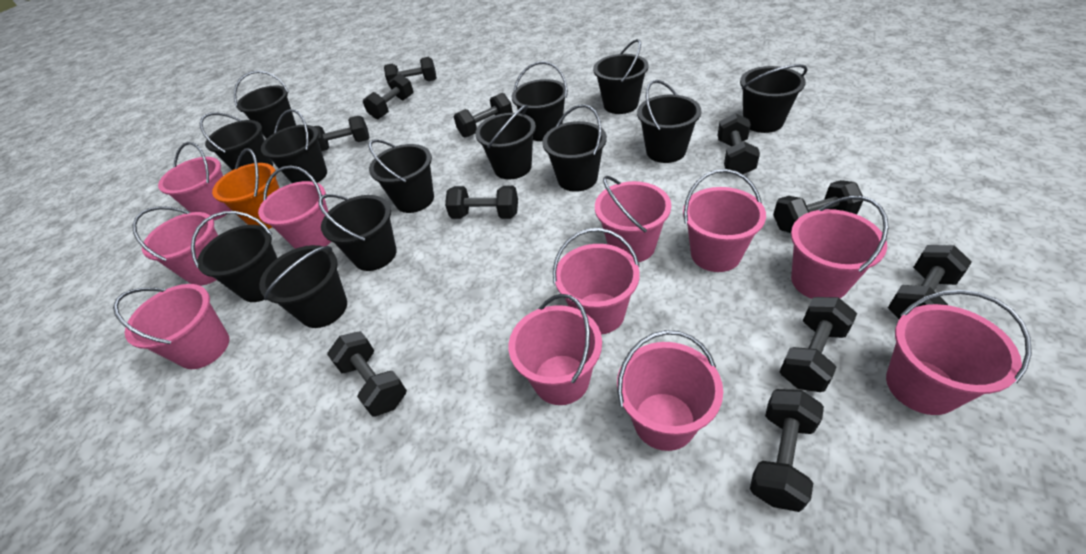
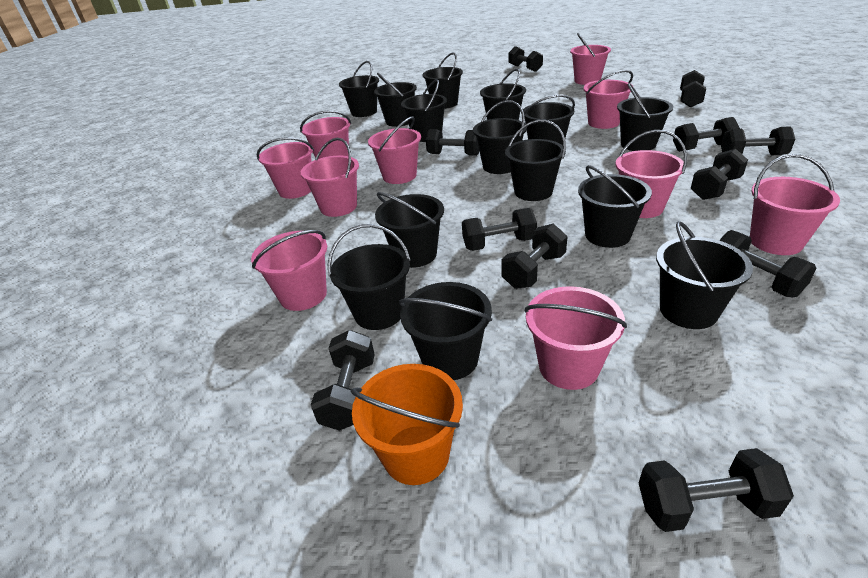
black bucket: 13 -> 14
pink bucket: 11 -> 10

